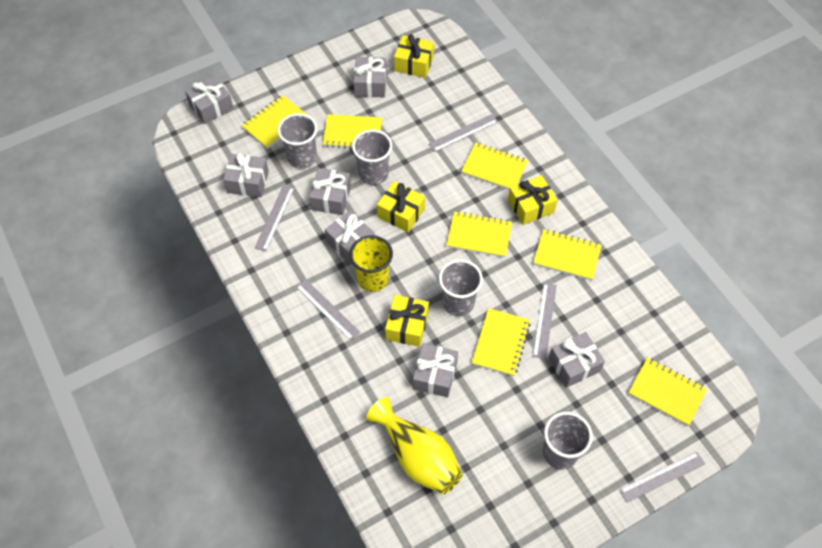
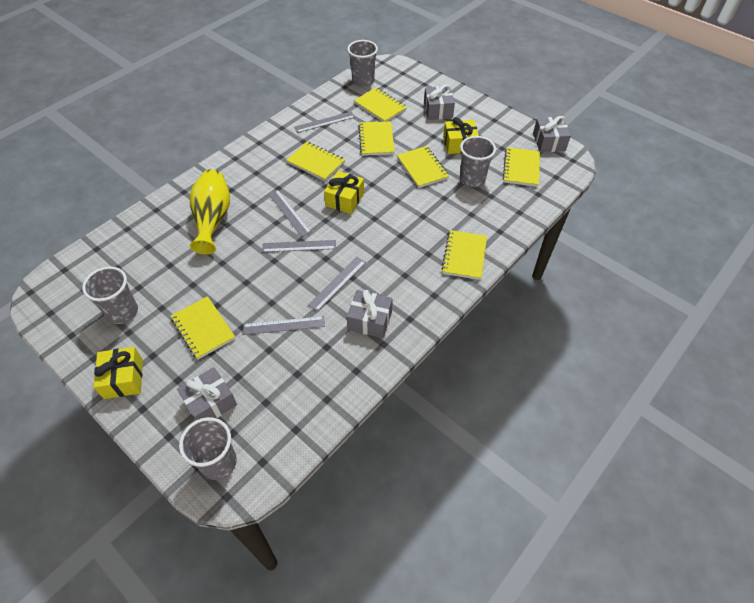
grey gift: 7 -> 4
yellow cup: 1 -> 0
yellow gift: 4 -> 3

